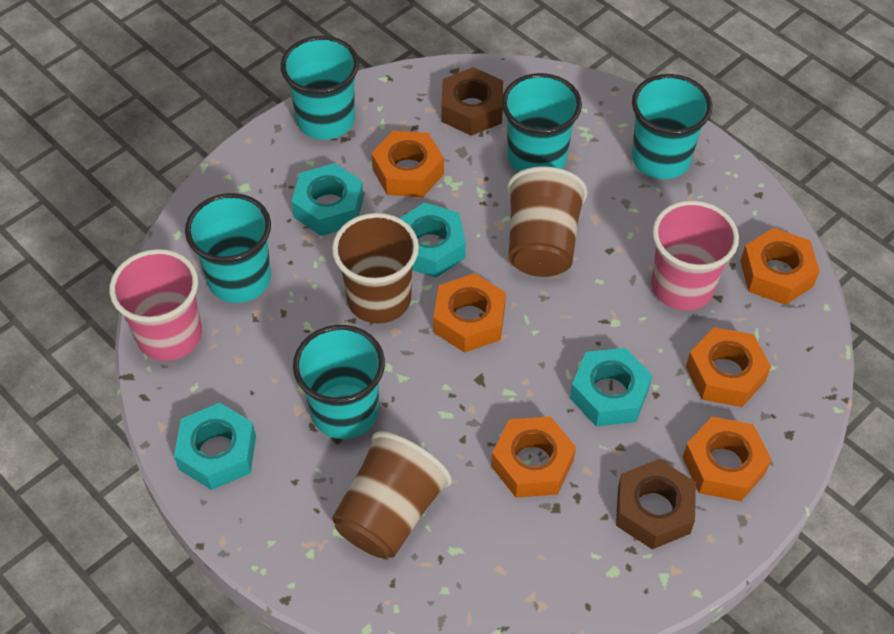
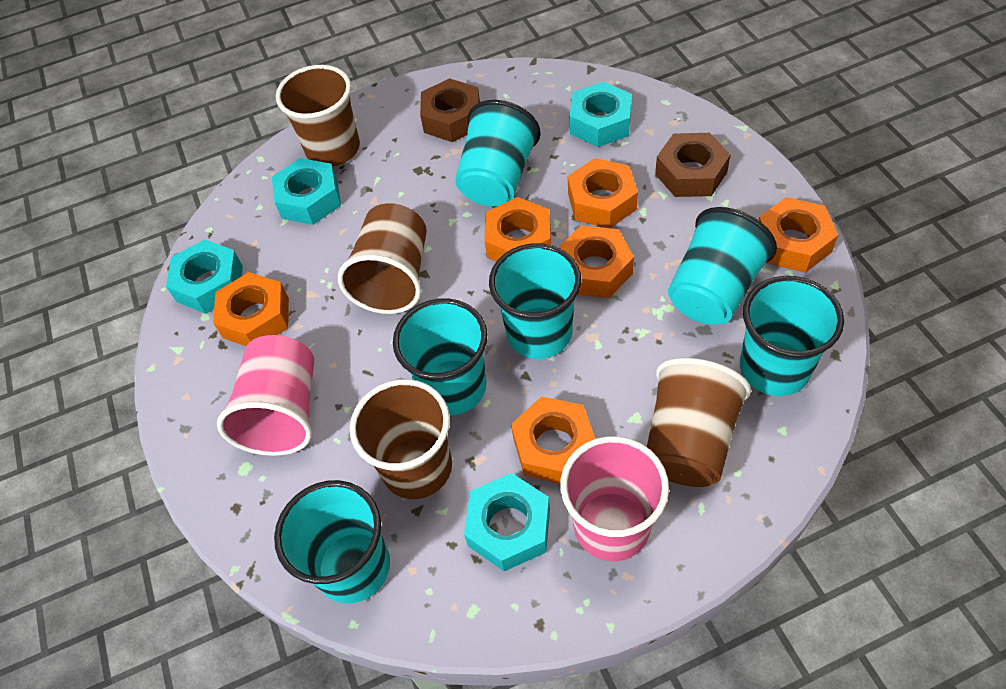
brown cup: 3 -> 4
turquoise cup: 5 -> 6

